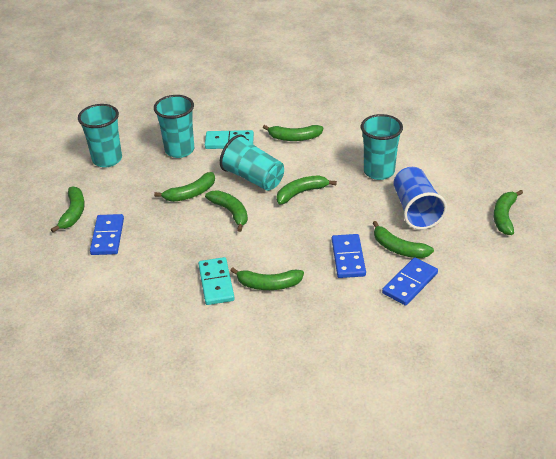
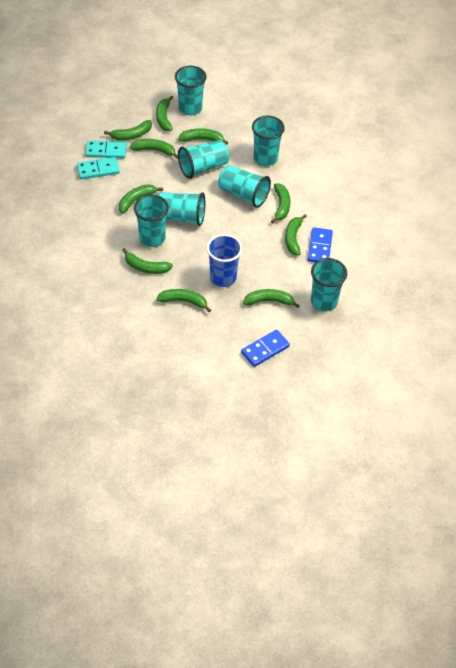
blue domino: 3 -> 2
green banana: 8 -> 10
turquoise cup: 4 -> 7

